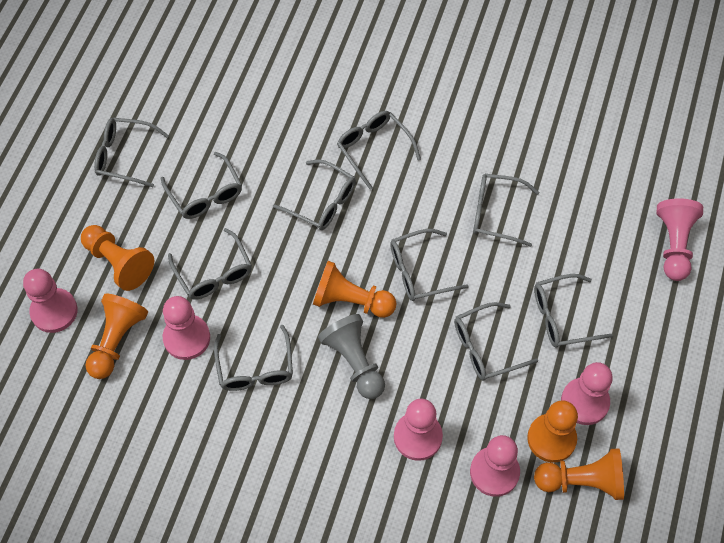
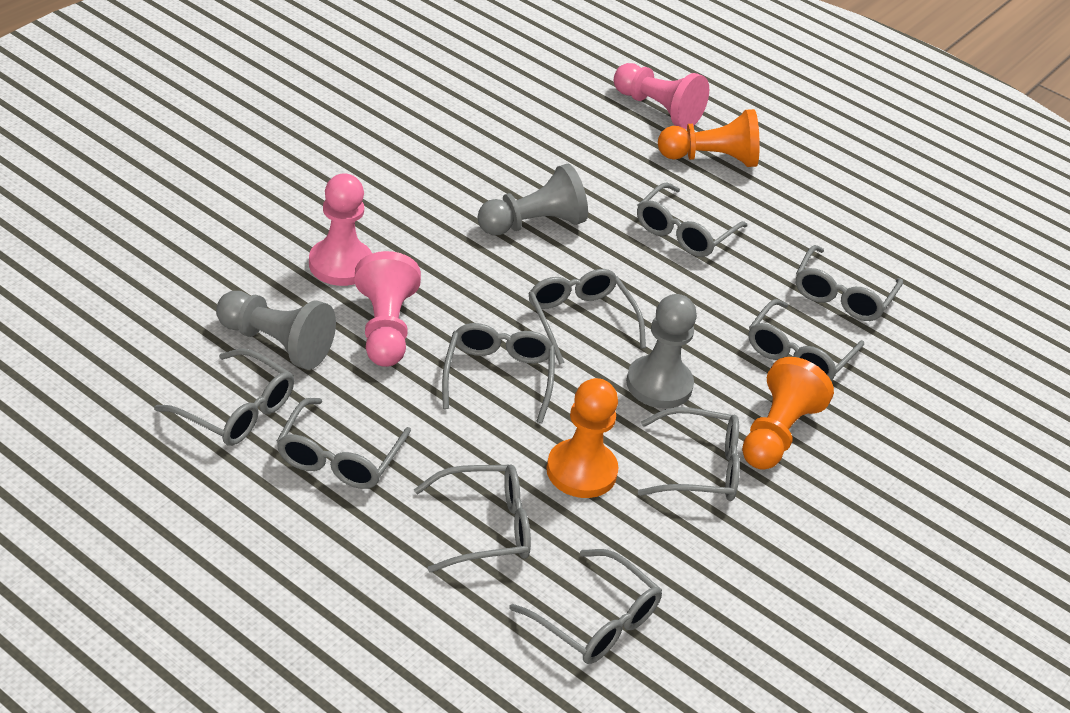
grey pawn: 1 -> 3
orange pawn: 5 -> 3
pink pawn: 6 -> 3

